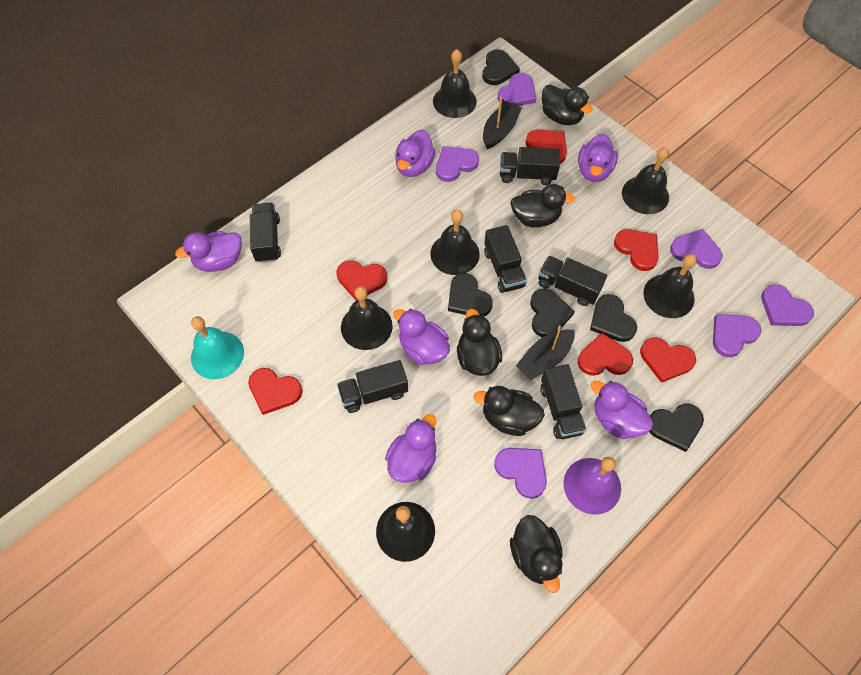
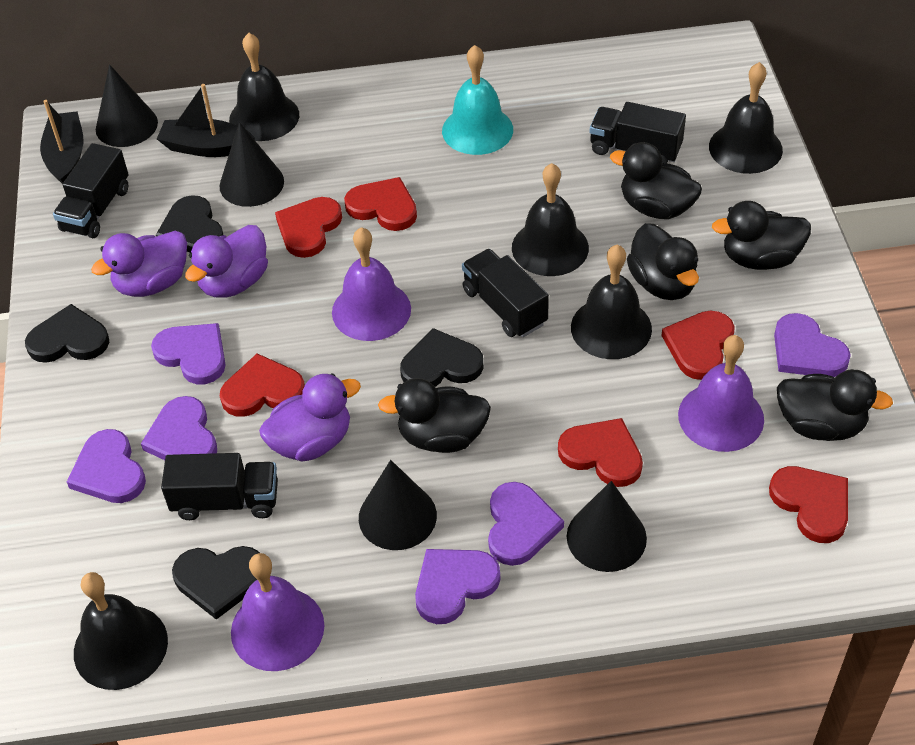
black bell: 6 -> 5
black cone: 0 -> 4
black heart: 5 -> 4
black truck: 6 -> 4
purple bell: 1 -> 3
purple duck: 6 -> 3

